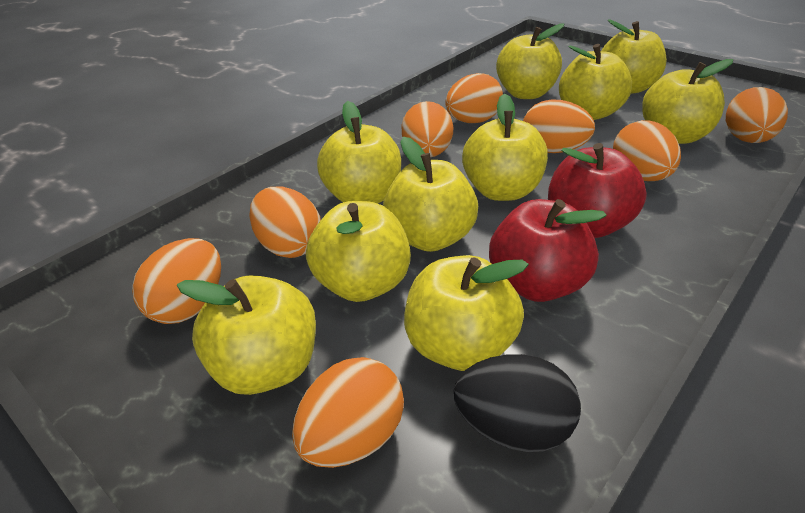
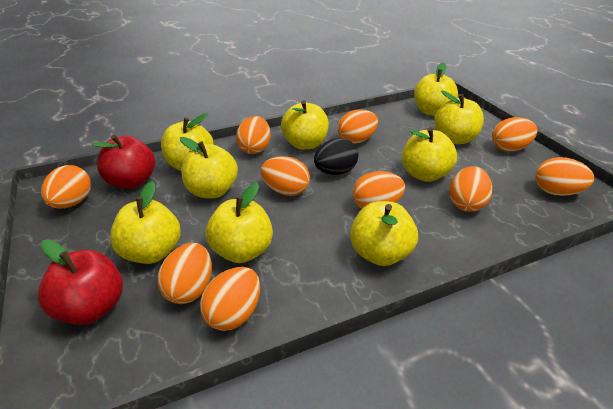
orange egg: 8 -> 10
yellow apple: 10 -> 9

